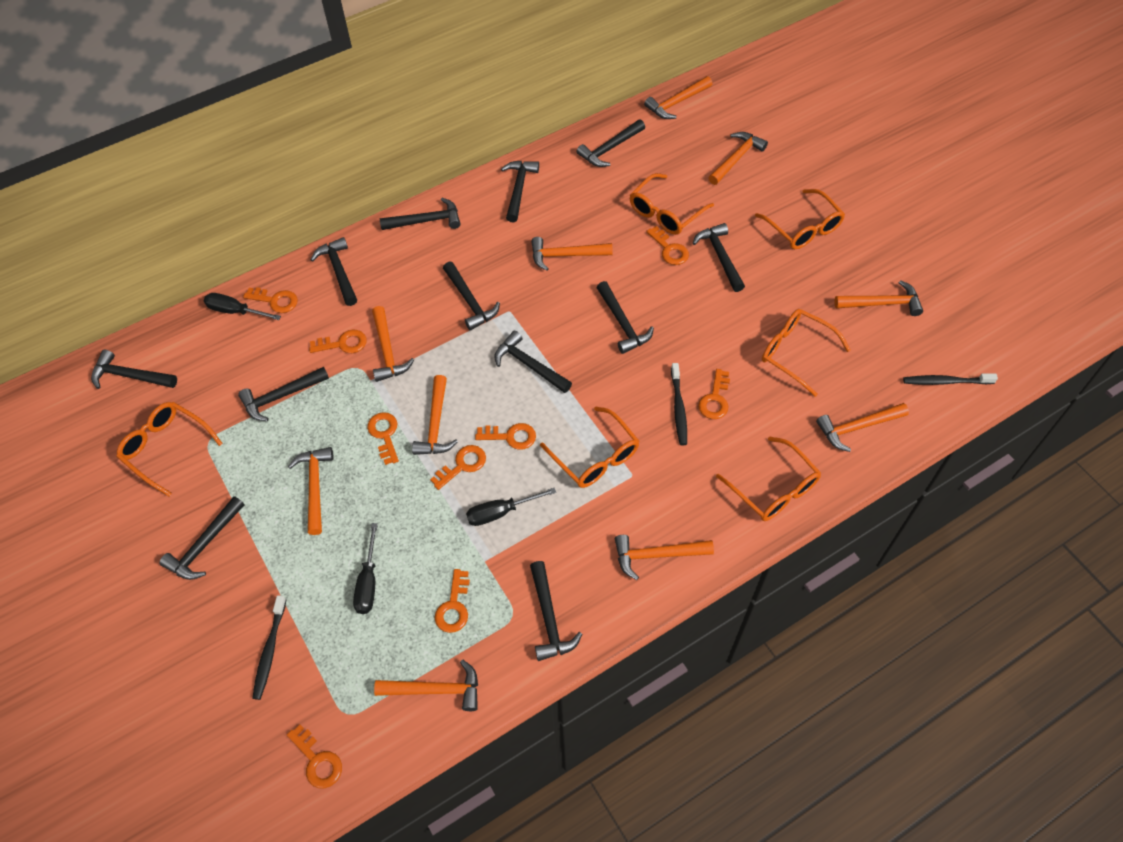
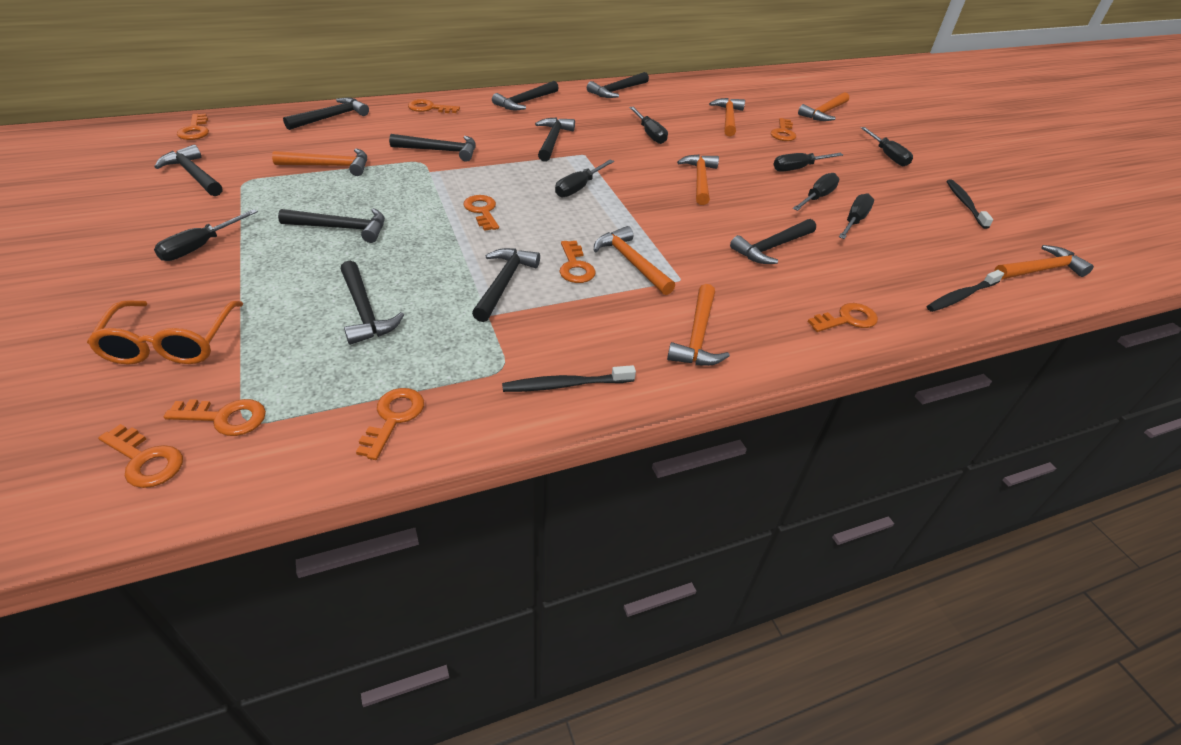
black hammer: 12 -> 10
black screwdriver: 3 -> 7
orange glasses: 6 -> 1
orange hammer: 10 -> 7

